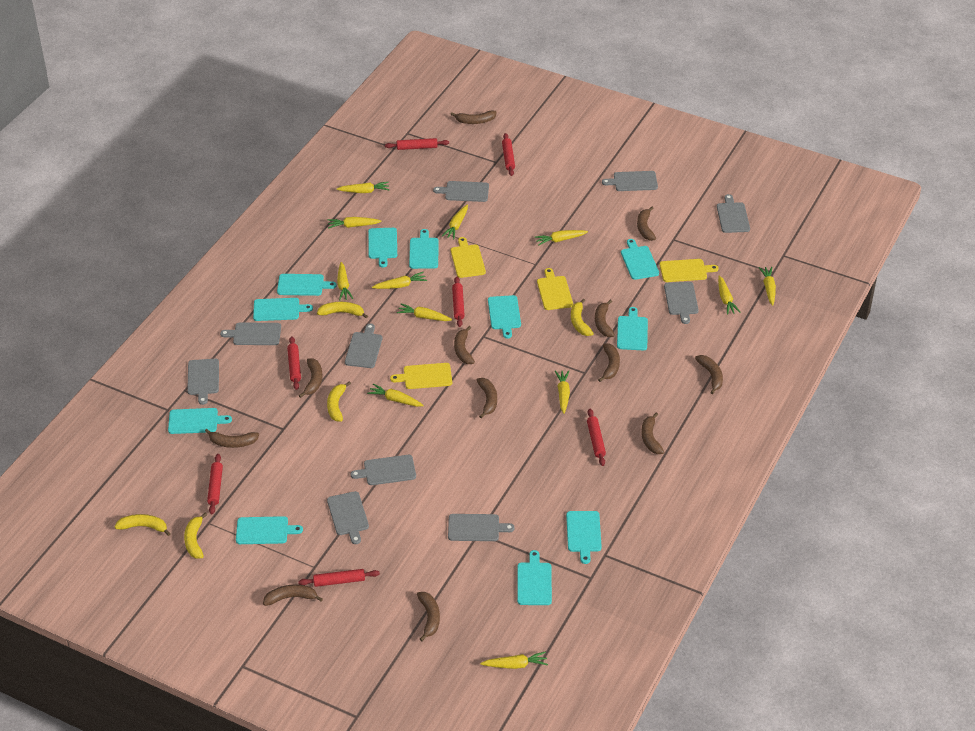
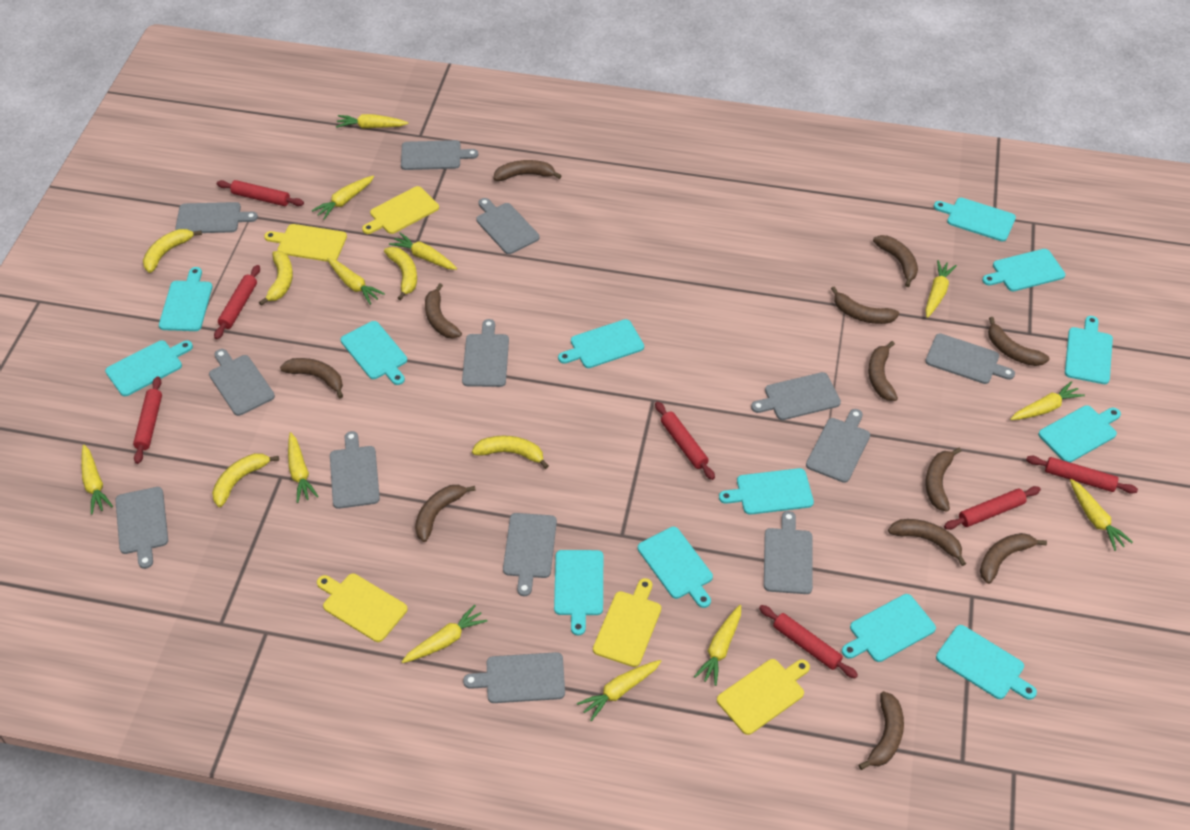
grey cutting board: 10 -> 13
turquoise cutting board: 11 -> 13
yellow cutting board: 4 -> 5

